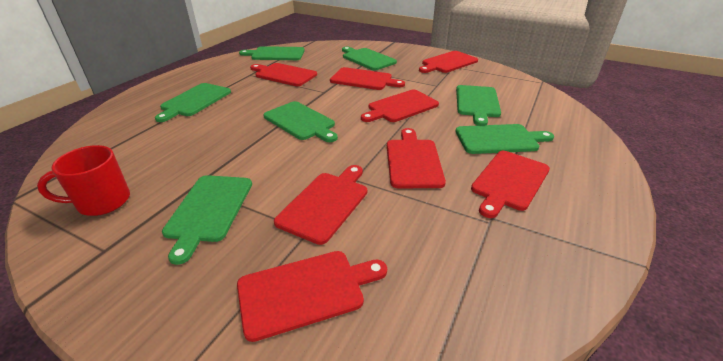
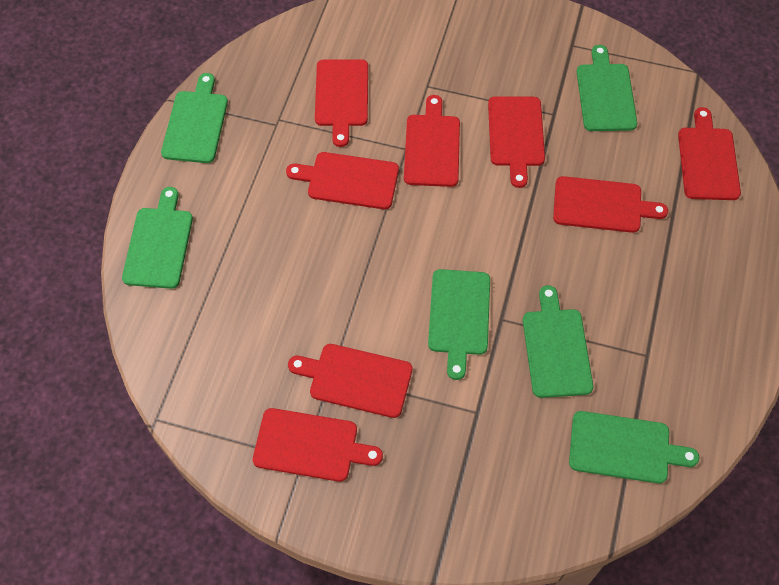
green cutting board: 7 -> 6
red mug: 1 -> 0

